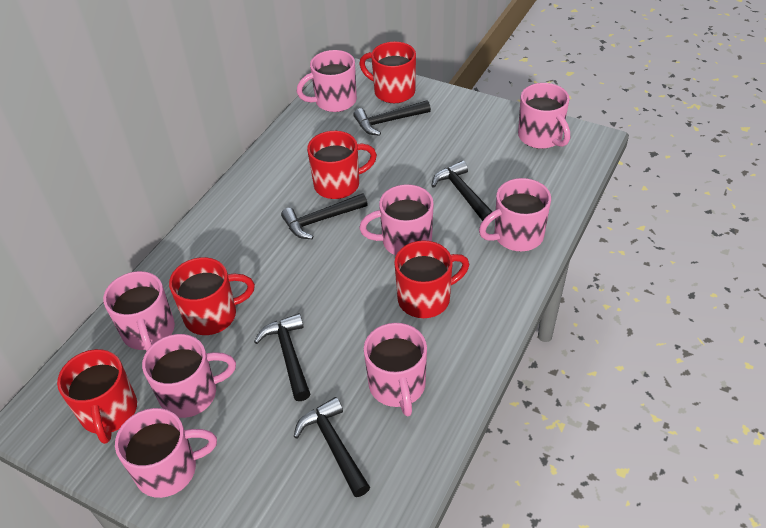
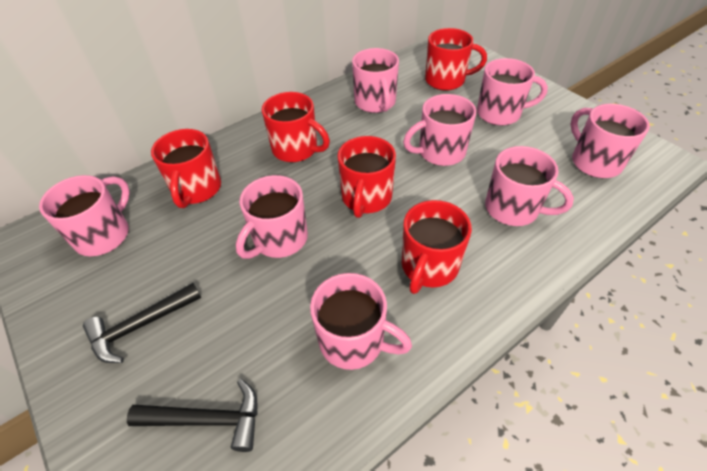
black hammer: 5 -> 2

